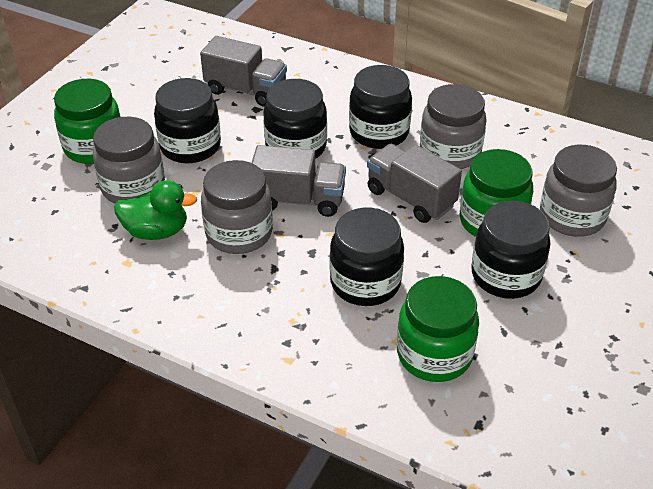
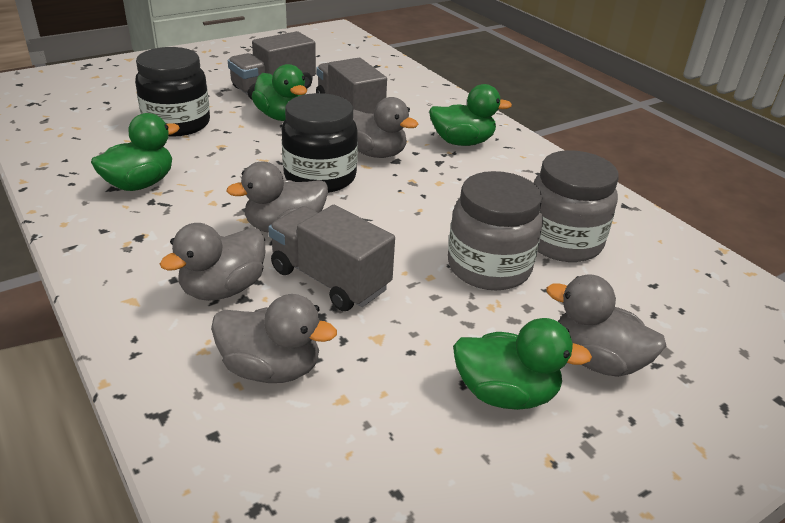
black jar: 5 -> 2
green duck: 1 -> 4
green jar: 3 -> 0
grey duck: 0 -> 5
grey jar: 4 -> 2

